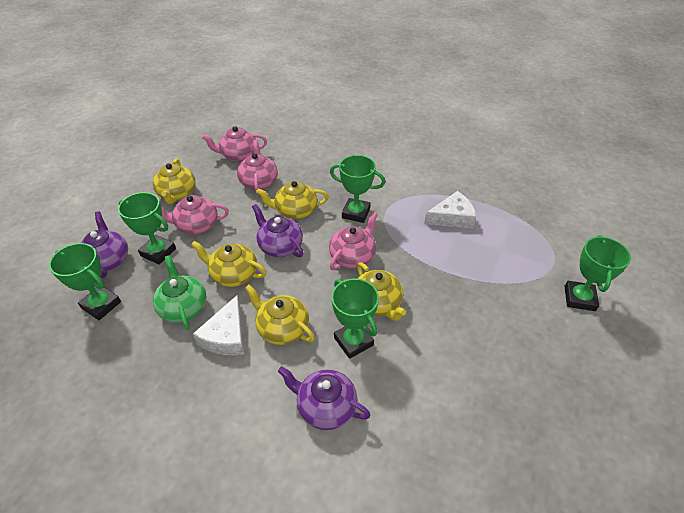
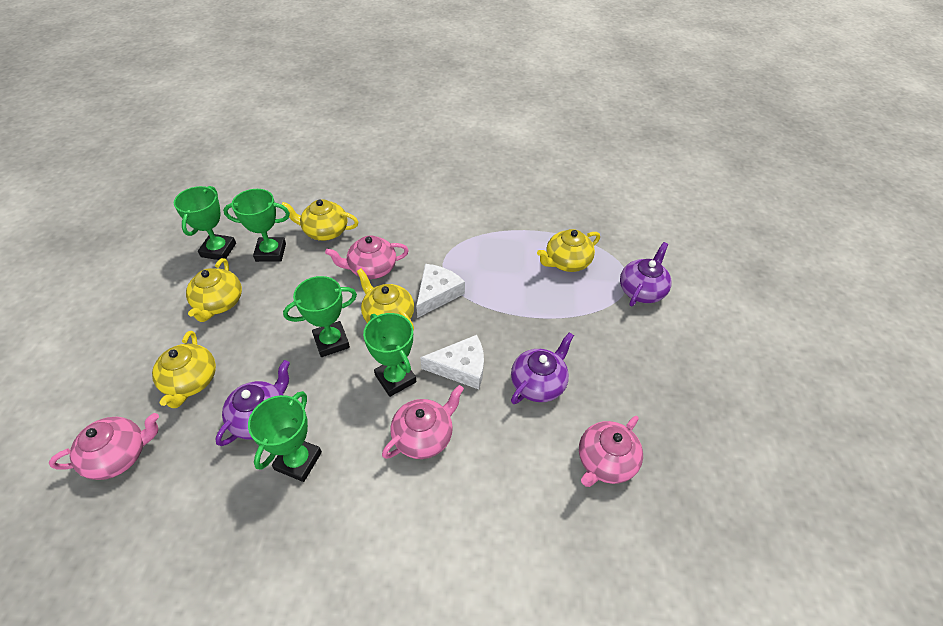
green teapot: 1 -> 0

